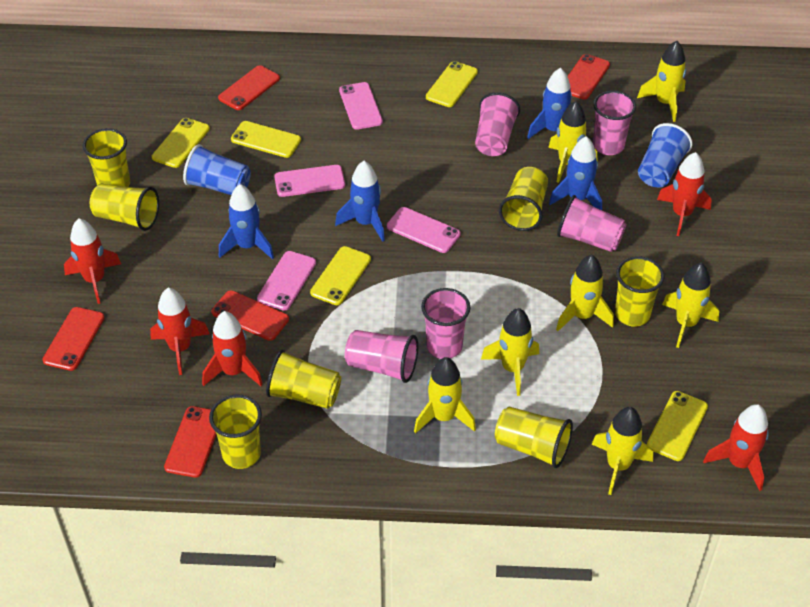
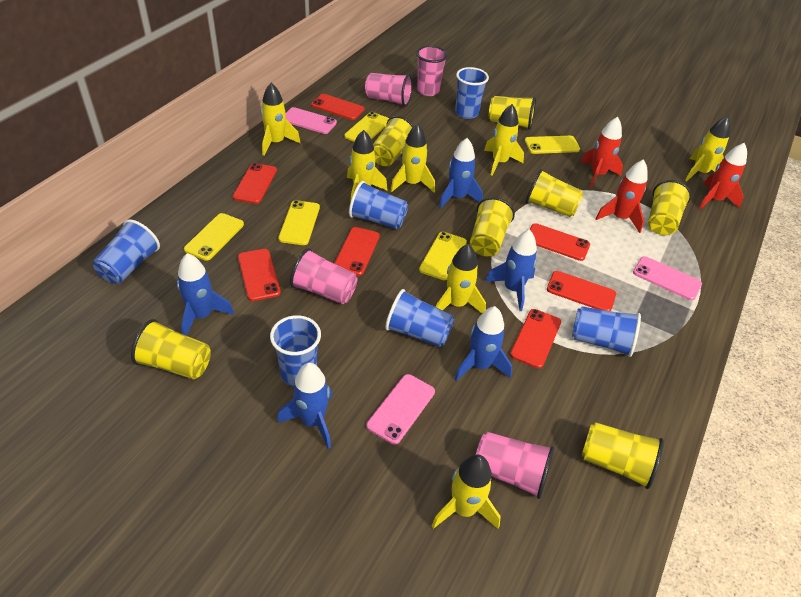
blue cup: 2 -> 6
blue rocket: 4 -> 5
pink cup: 5 -> 4
pink phone: 4 -> 3
red phone: 5 -> 7
red rocket: 5 -> 3

